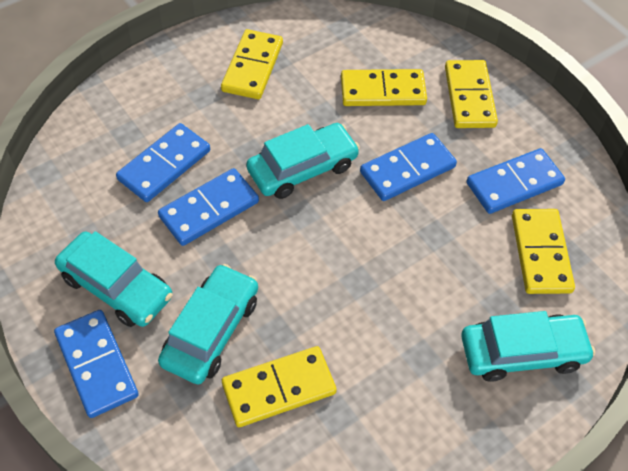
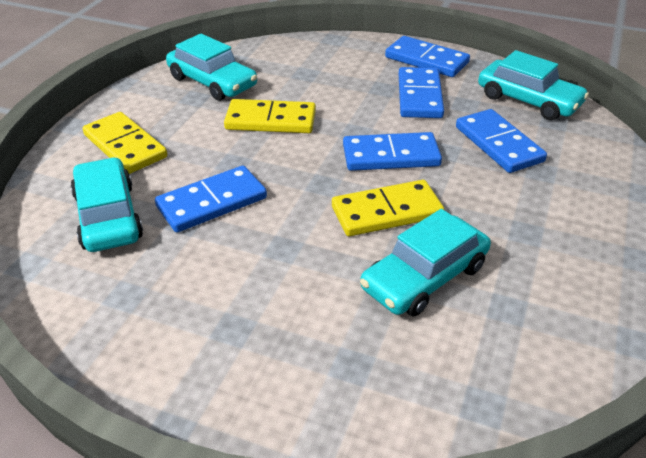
yellow domino: 5 -> 3

